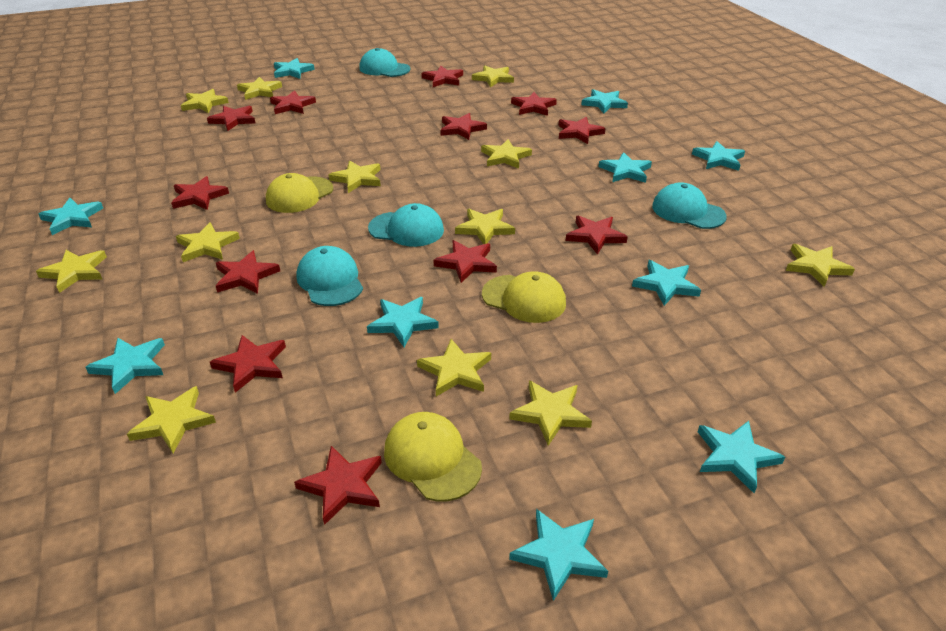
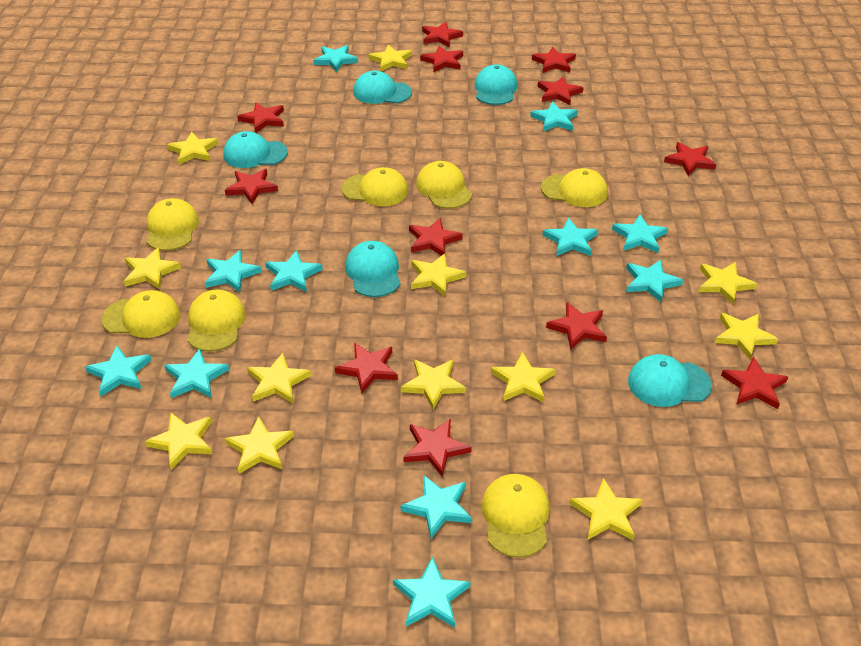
turquoise cap: 4 -> 5
turquoise star: 10 -> 11
yellow cap: 3 -> 7

